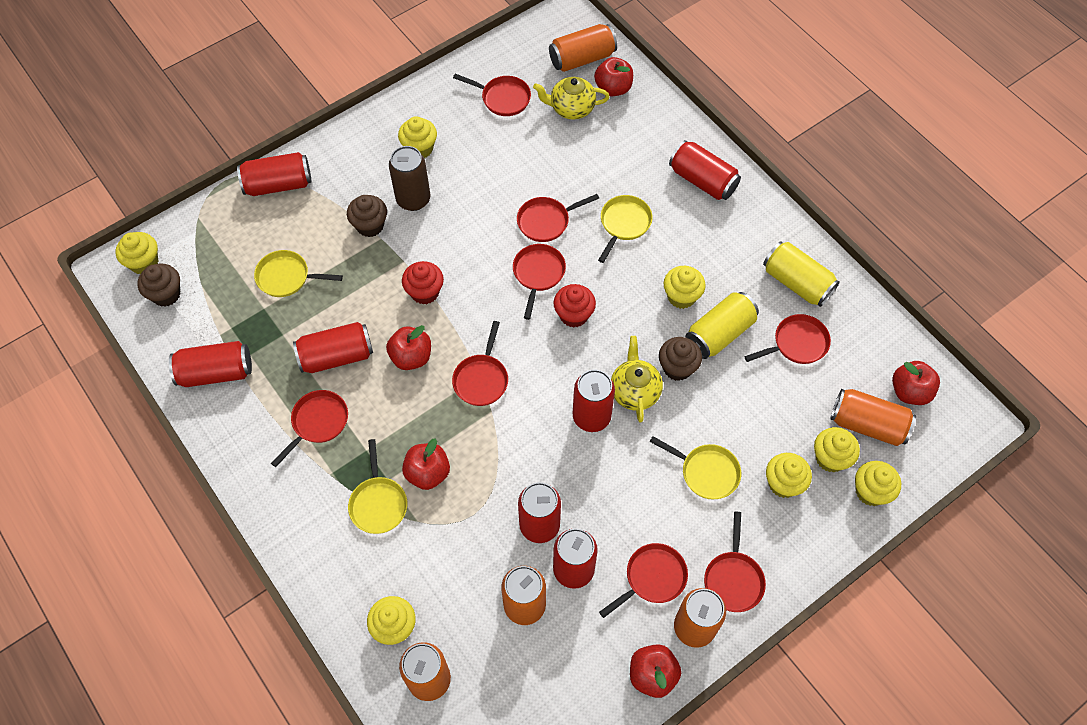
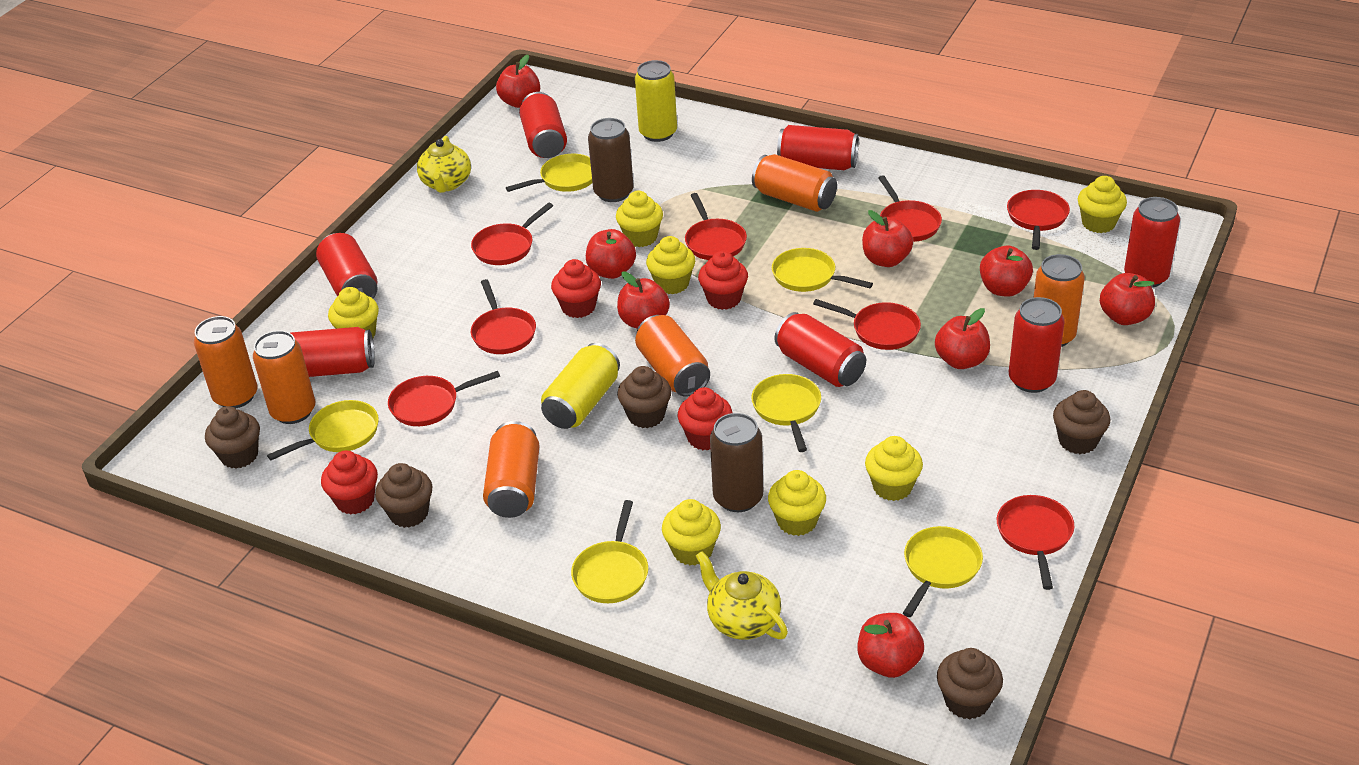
brown can: 1 -> 2
brown cupcake: 3 -> 5
orange can: 5 -> 6
red apple: 5 -> 8
red cupcake: 2 -> 4
yellow pan: 4 -> 6

